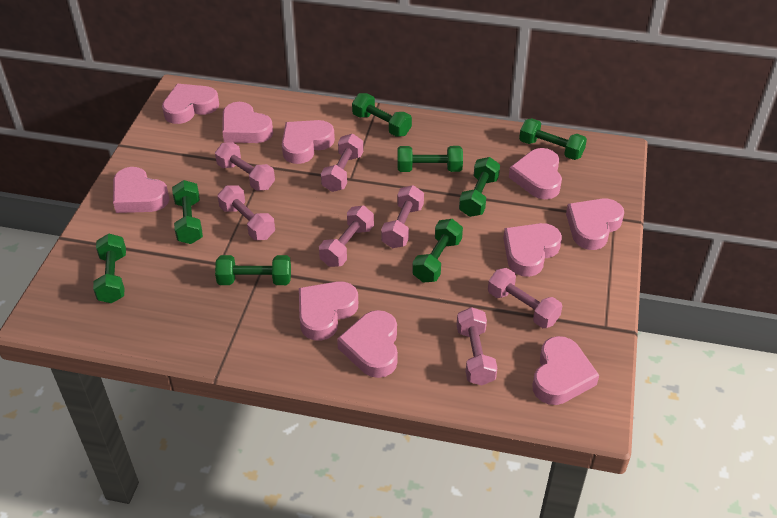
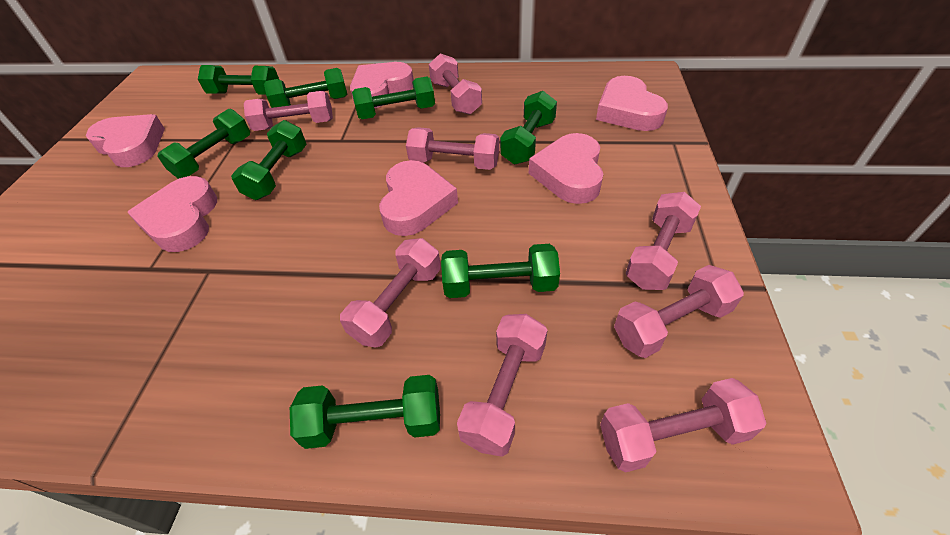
pink dumbbell: 7 -> 8
pink heart: 10 -> 6

